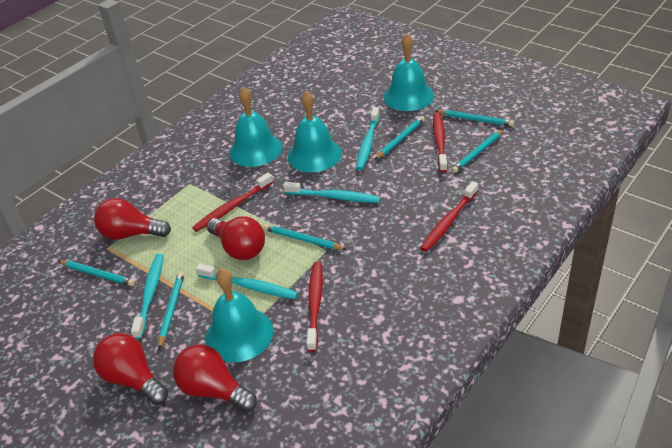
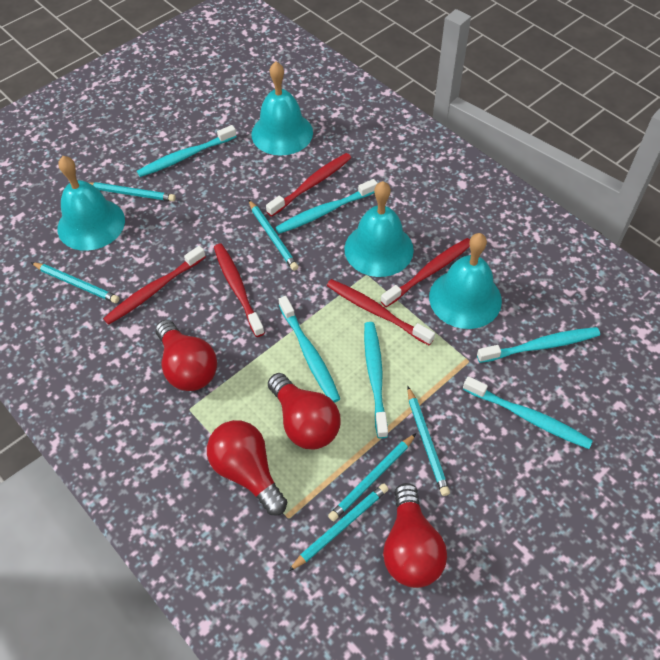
red toothbrush: 4 -> 5
turquoise toothbrush: 4 -> 6

